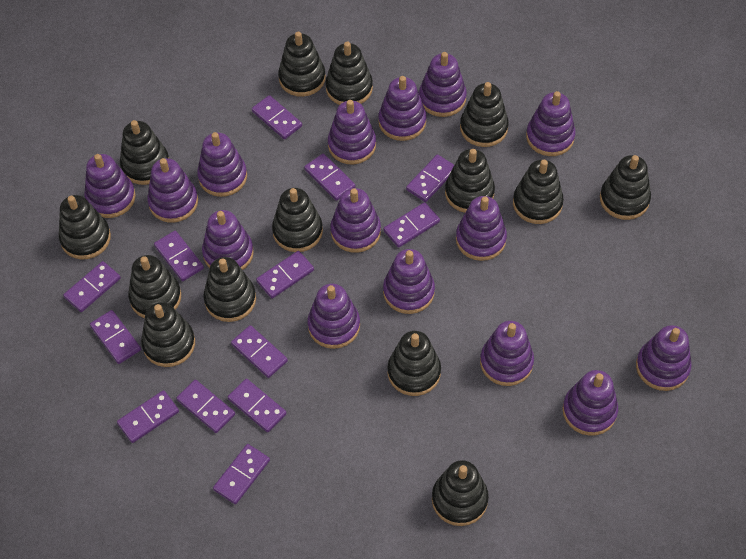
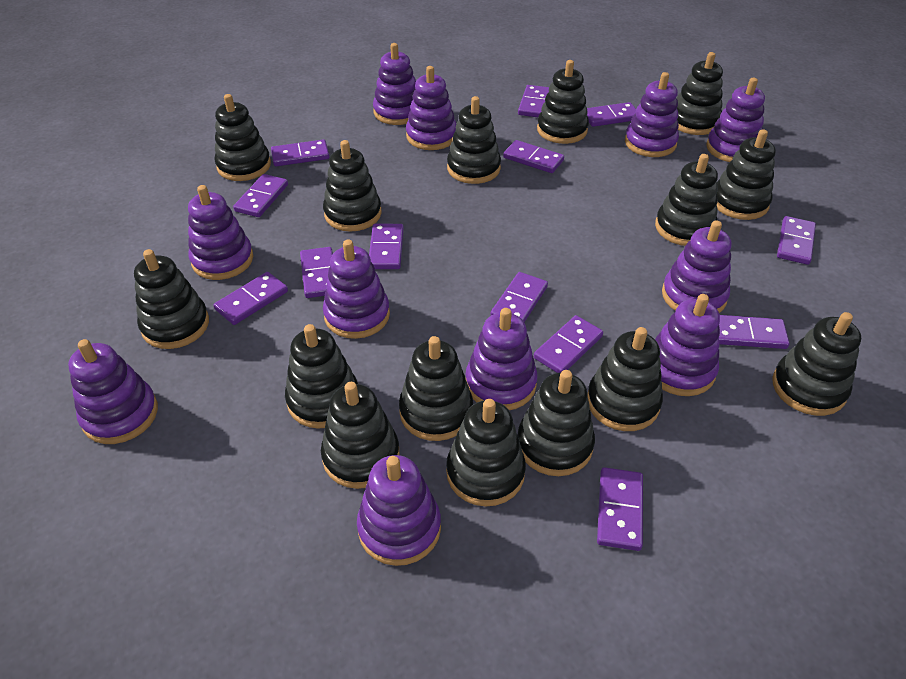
black stacking toy: 14 -> 15
purple stacking toy: 15 -> 11

